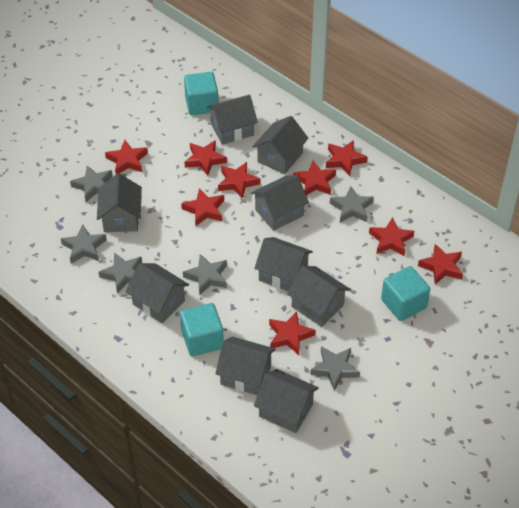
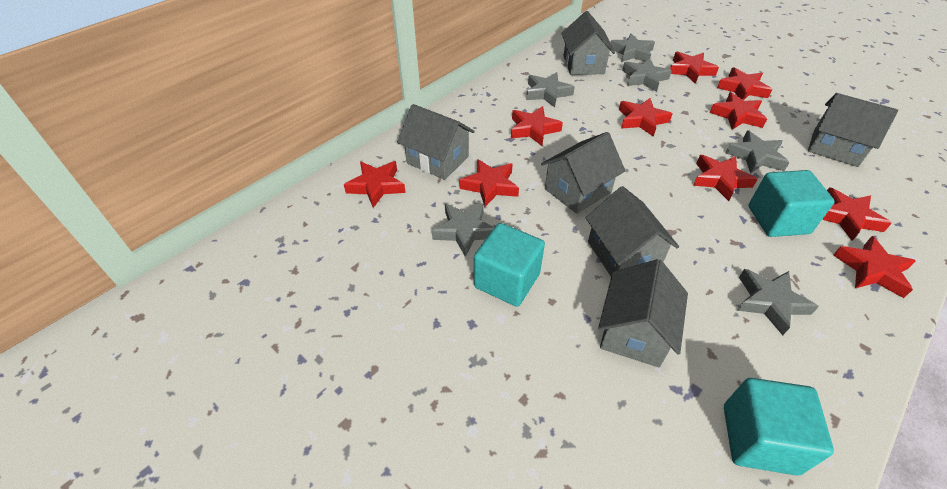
grey house: 9 -> 6
red star: 9 -> 10

